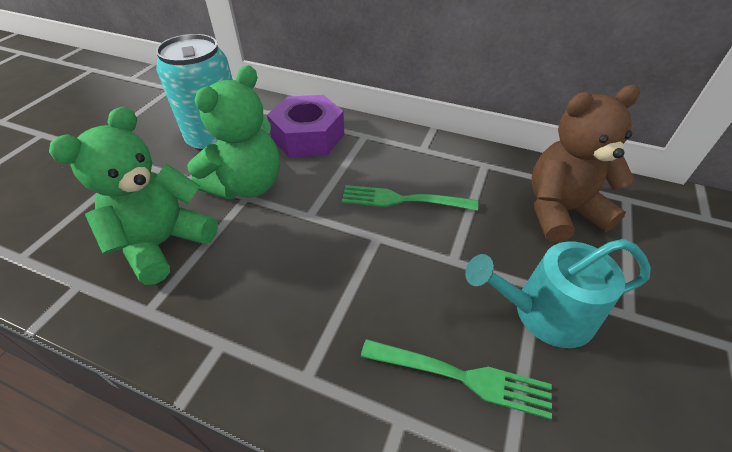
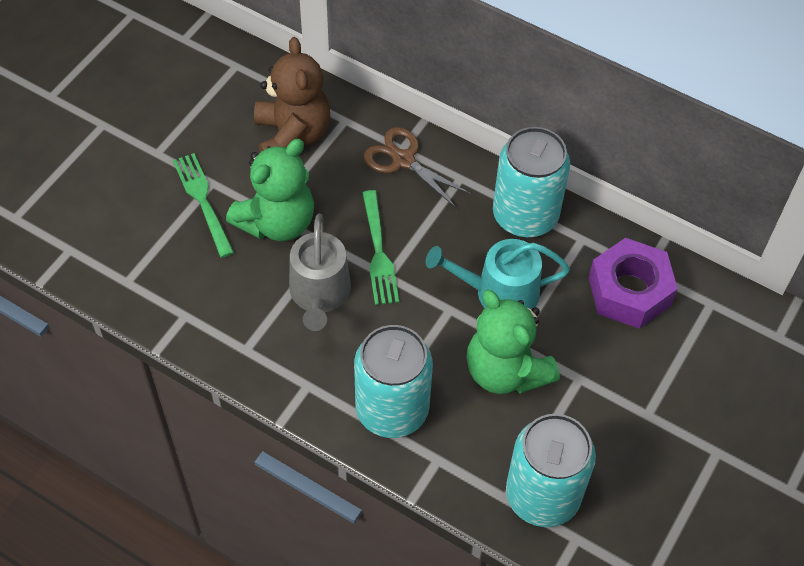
brown scissors: 0 -> 1
grey watering can: 0 -> 1
turquoise can: 1 -> 3

